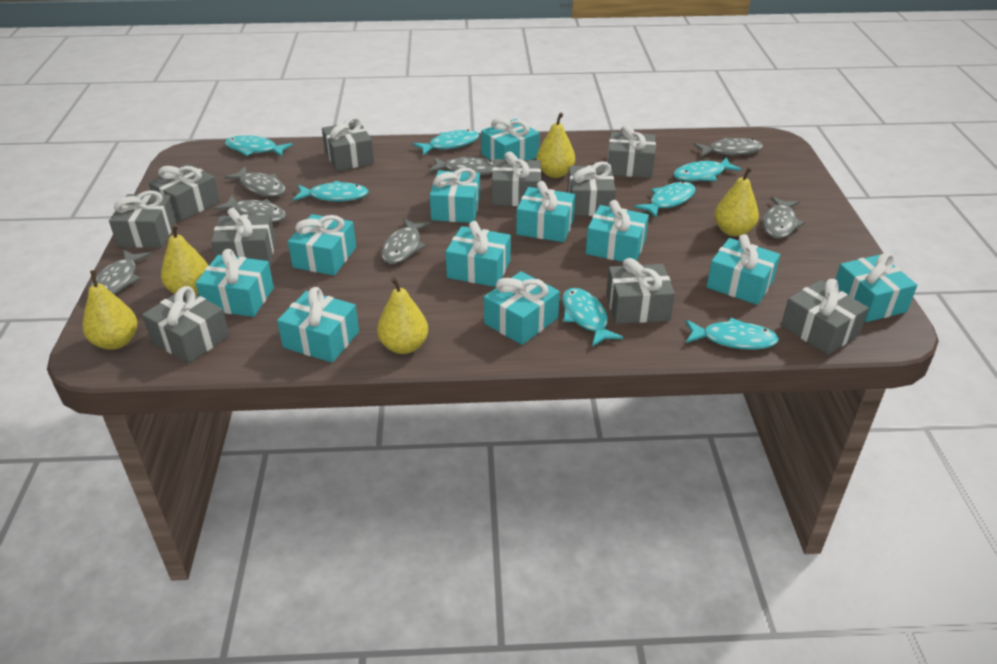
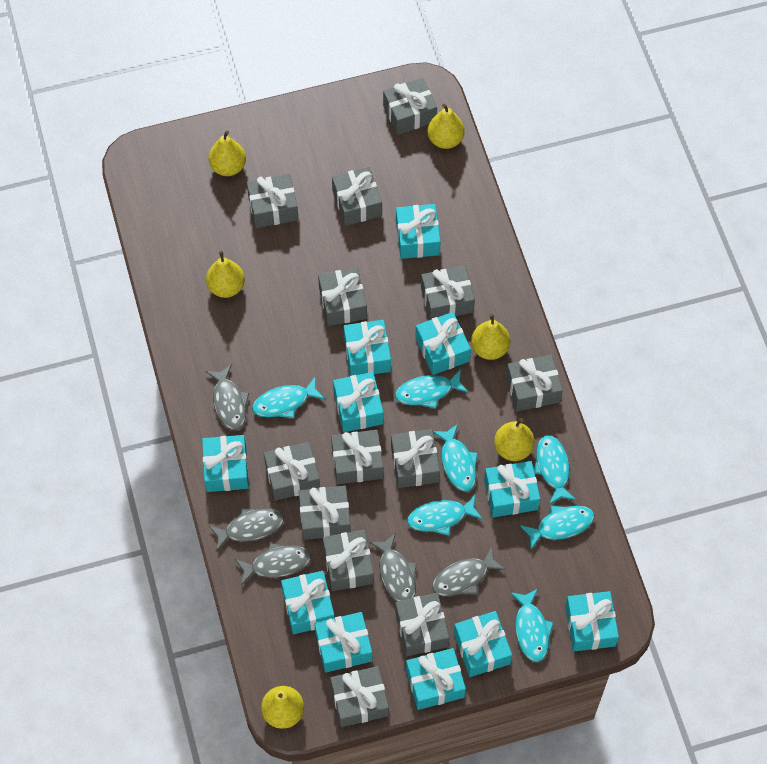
grey fish: 7 -> 5
grey gift: 10 -> 13
yellow pear: 5 -> 6

